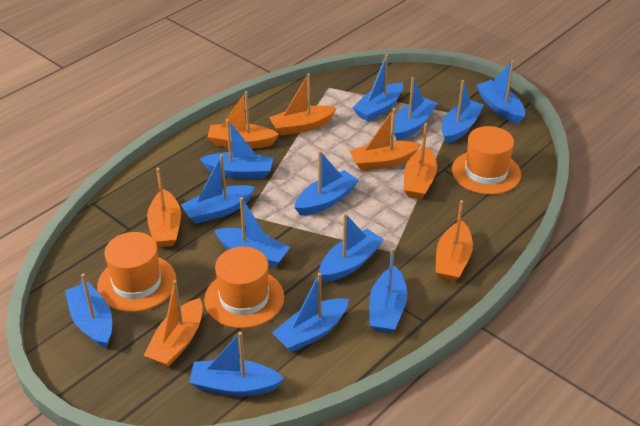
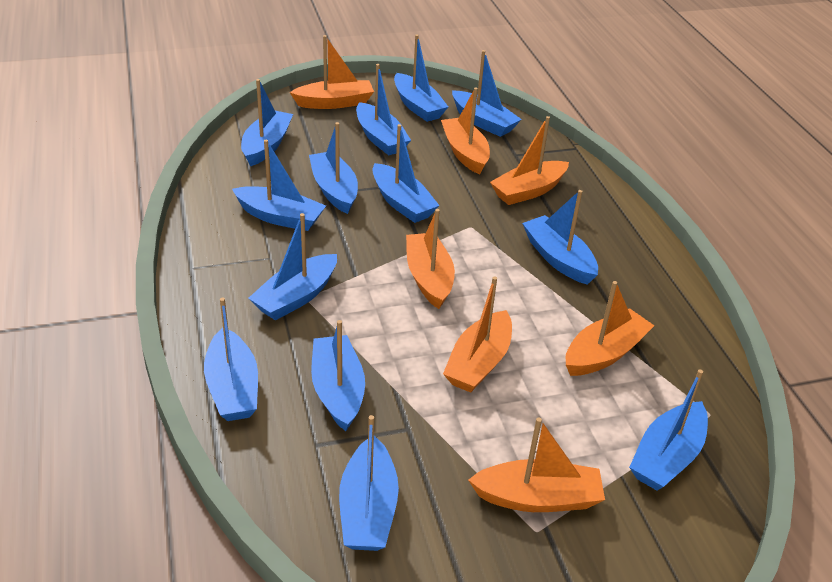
orange hat: 3 -> 0

